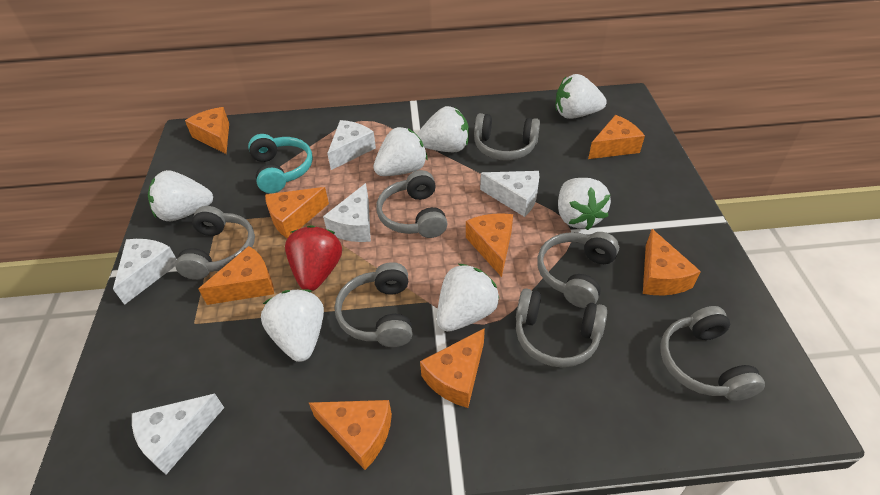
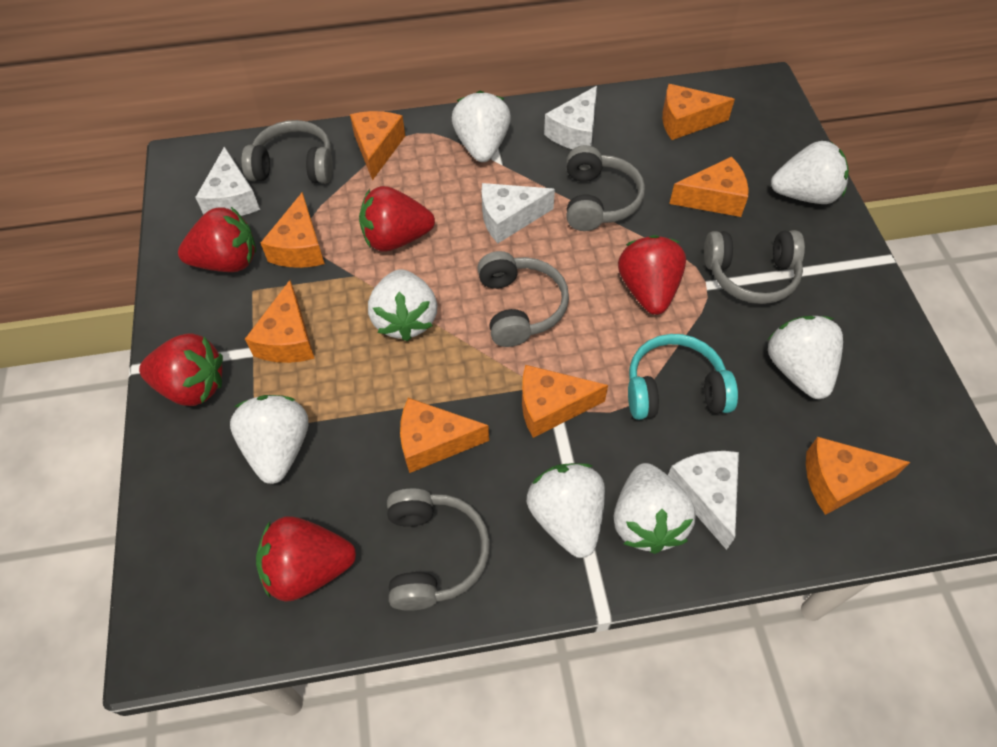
grey headphones: 7 -> 5
red strawberry: 1 -> 5
white cheese: 5 -> 4

